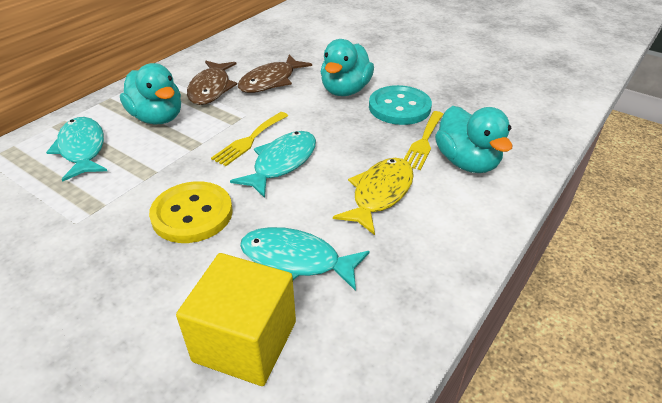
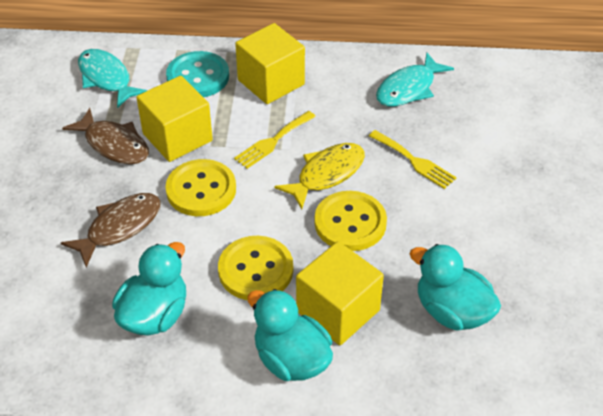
turquoise fish: 3 -> 2
yellow button: 1 -> 3
yellow cube: 1 -> 3

